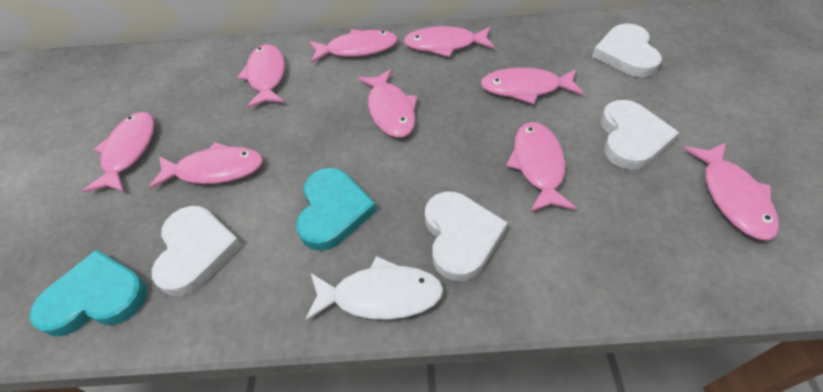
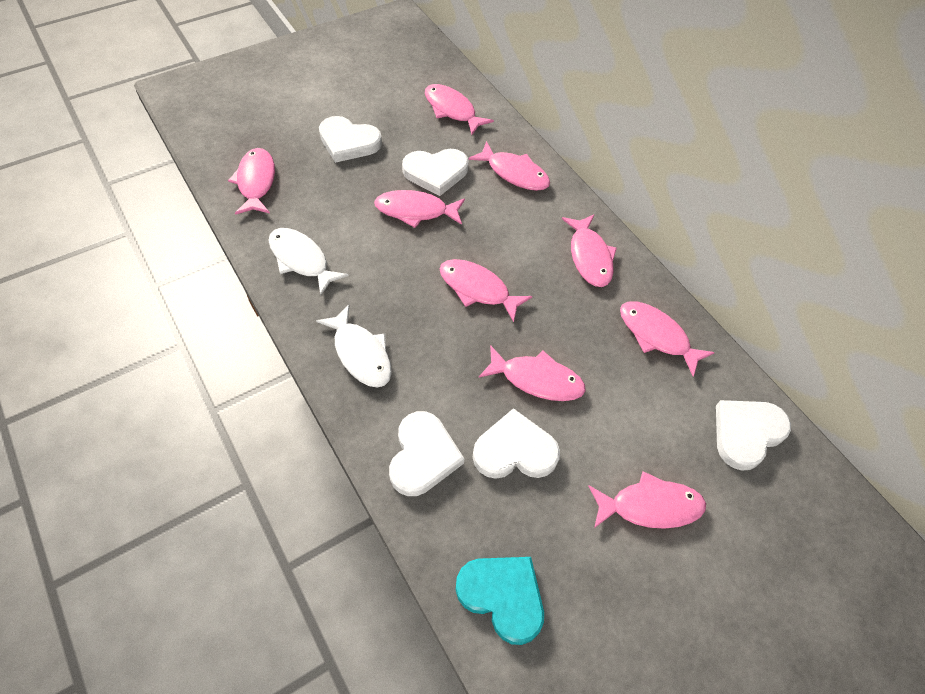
turquoise heart: 2 -> 1
white fish: 1 -> 2
white heart: 4 -> 5

